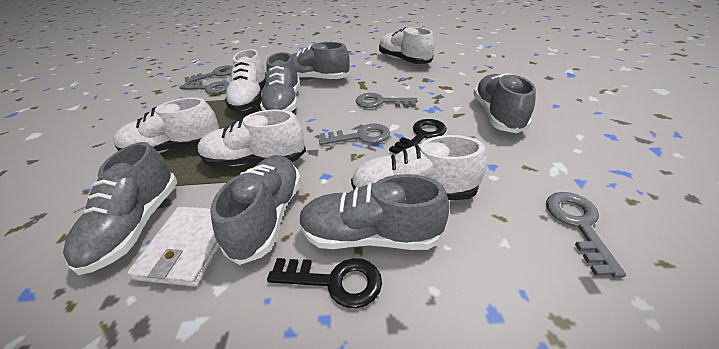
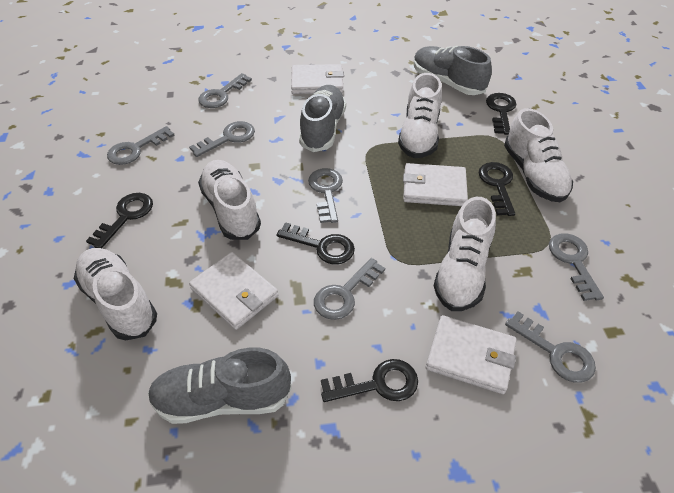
black key: 2 -> 5
grey key: 5 -> 7
grey shoe: 6 -> 3
white wallet: 1 -> 4

